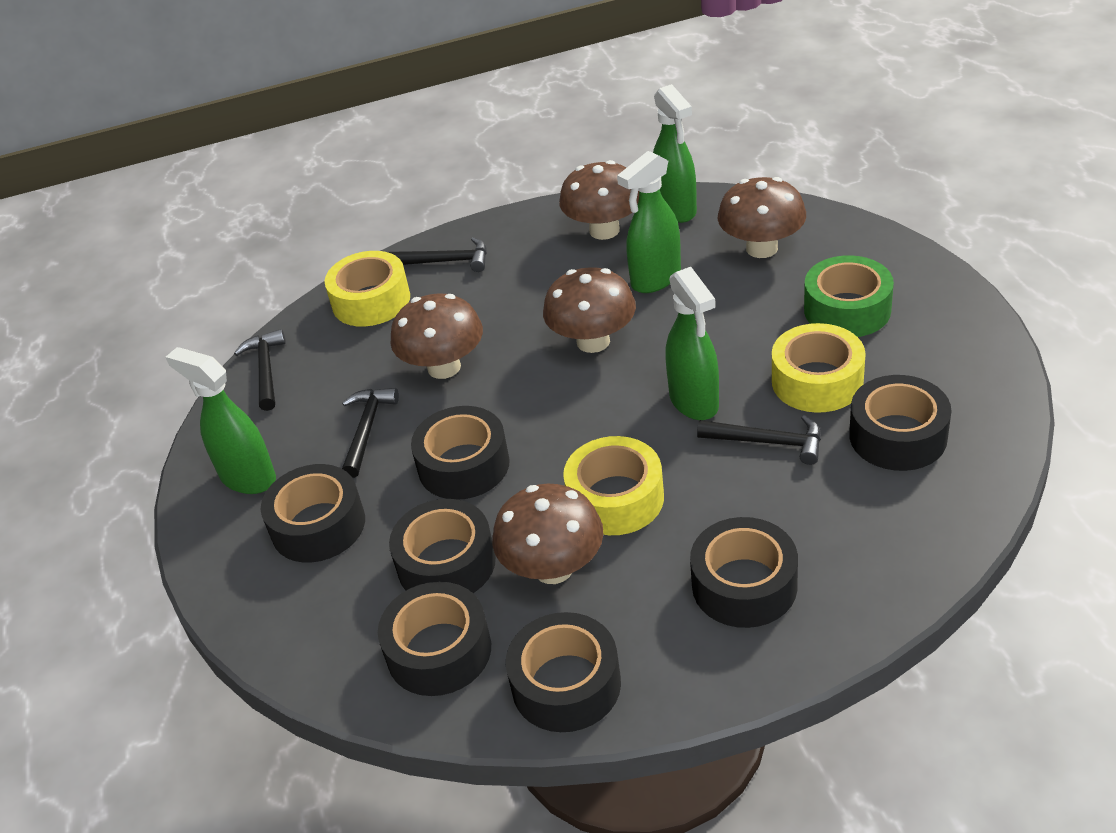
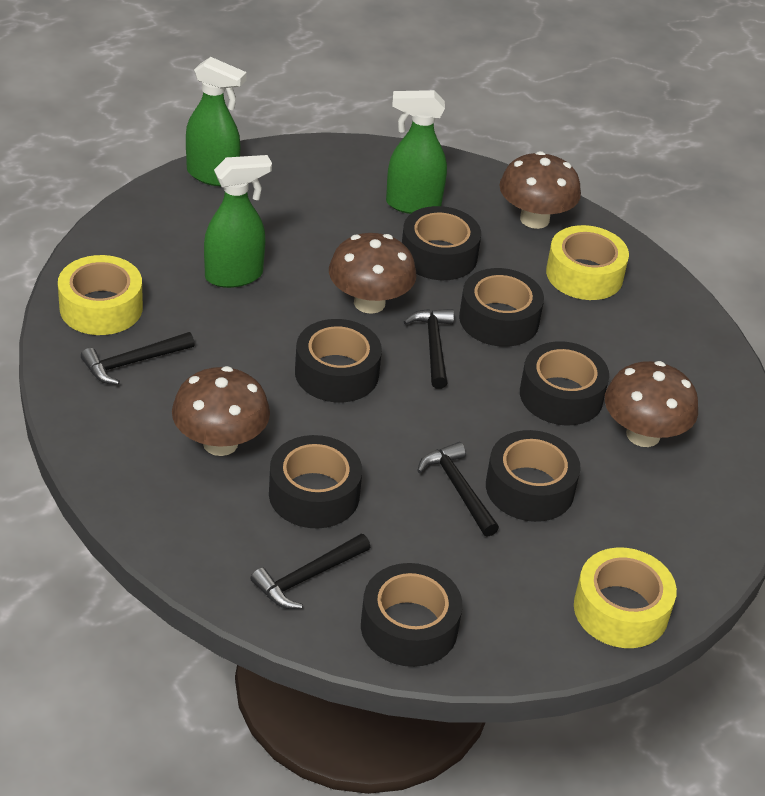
brown mushroom: 5 -> 4
green spray bottle: 4 -> 3
green tape: 1 -> 0

